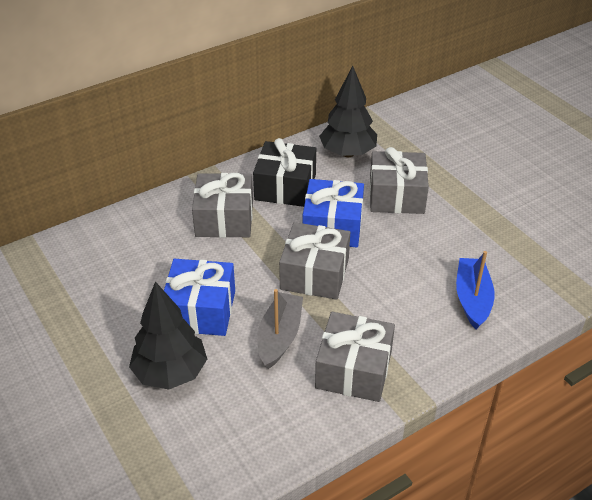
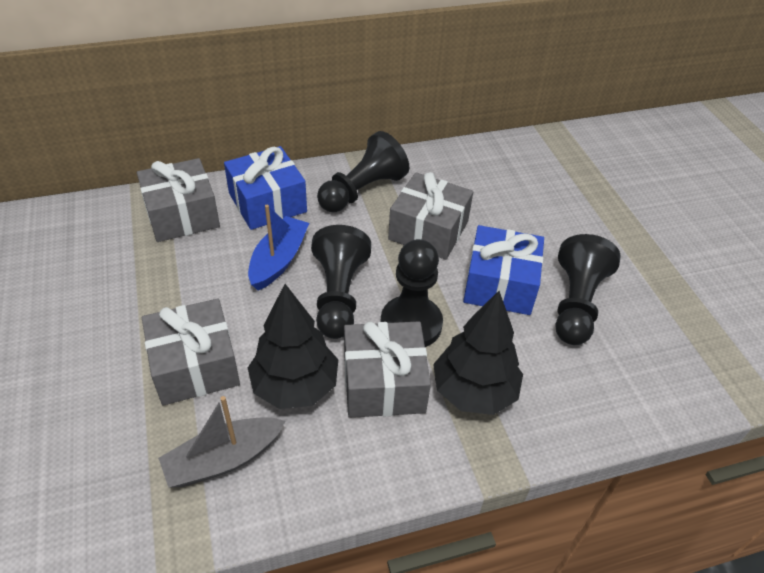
black gift: 1 -> 0
black pawn: 0 -> 4

